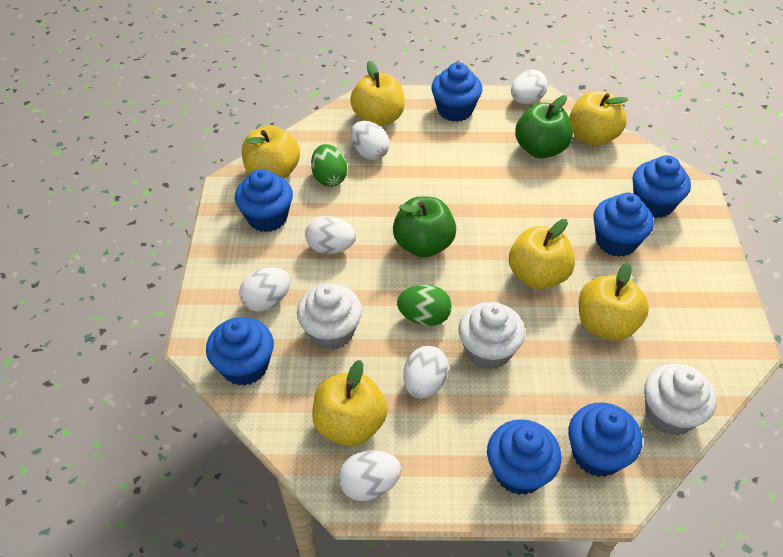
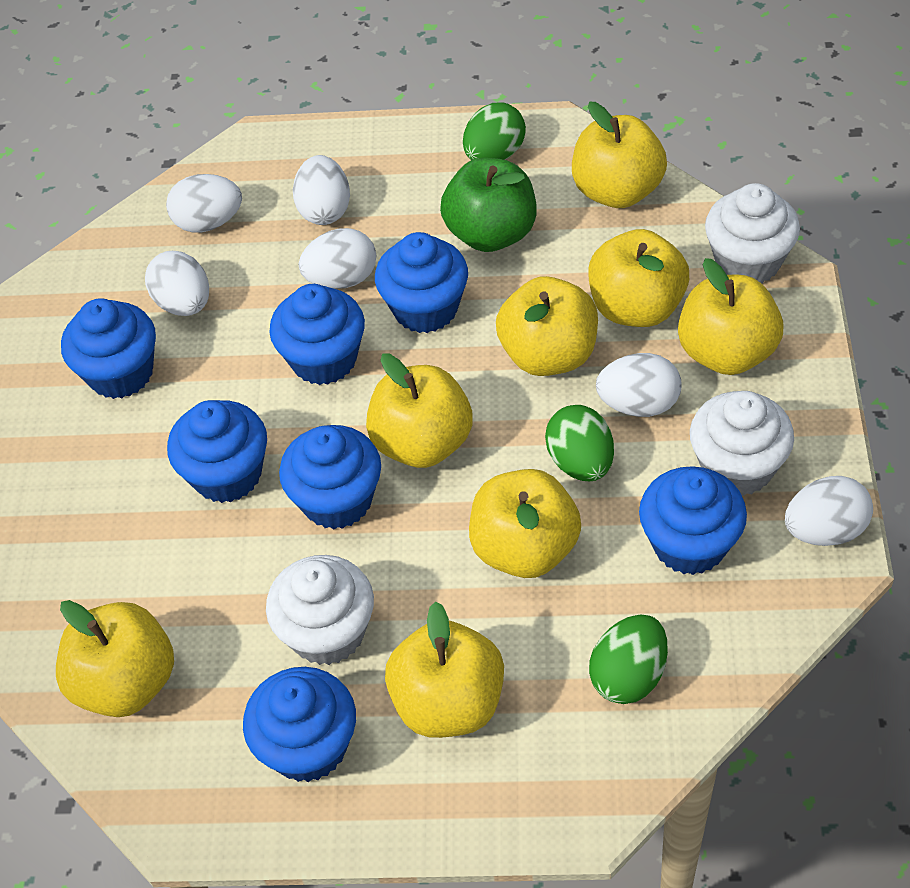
green apple: 2 -> 1
green egg: 2 -> 3
yellow apple: 6 -> 8

